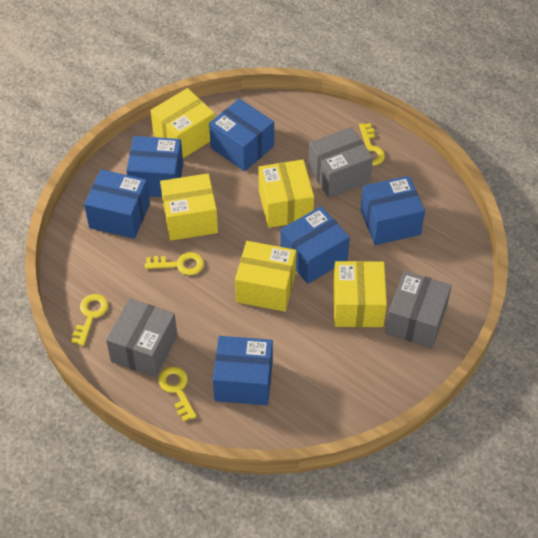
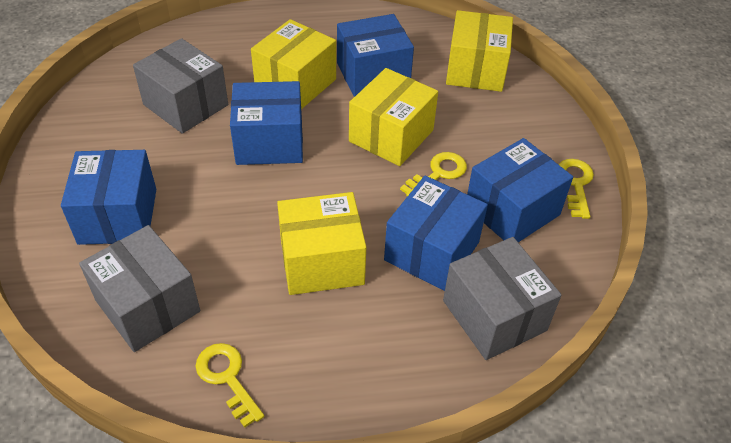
blue box: 6 -> 5
yellow box: 5 -> 4
yellow key: 4 -> 3

